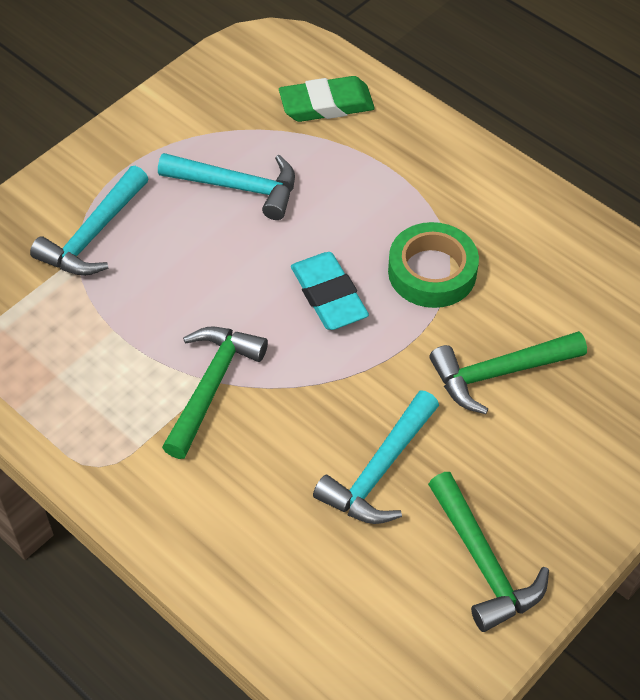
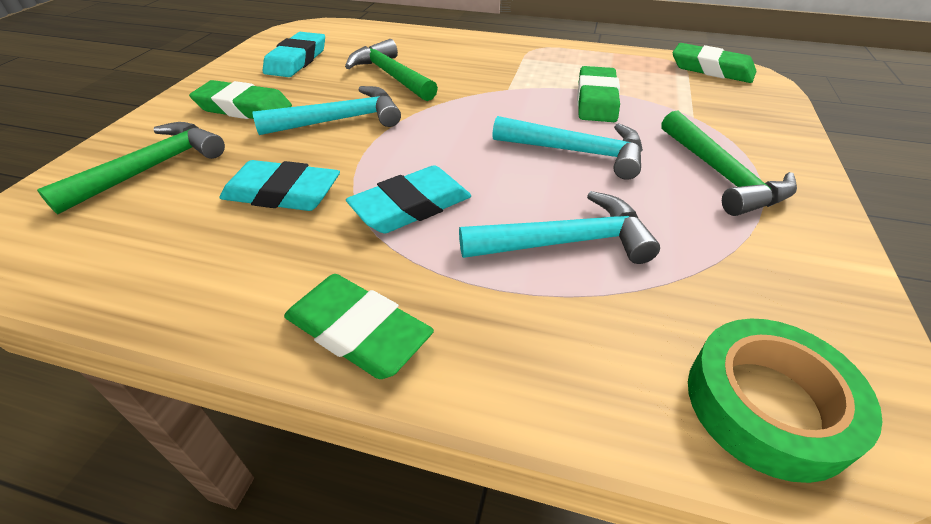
green eraser: 1 -> 4
turquoise eraser: 1 -> 3

